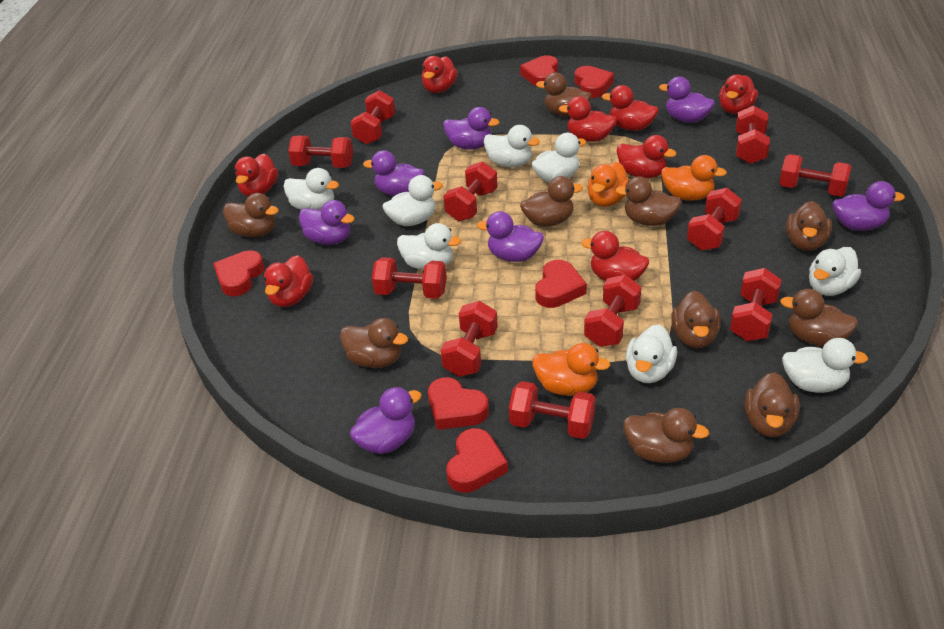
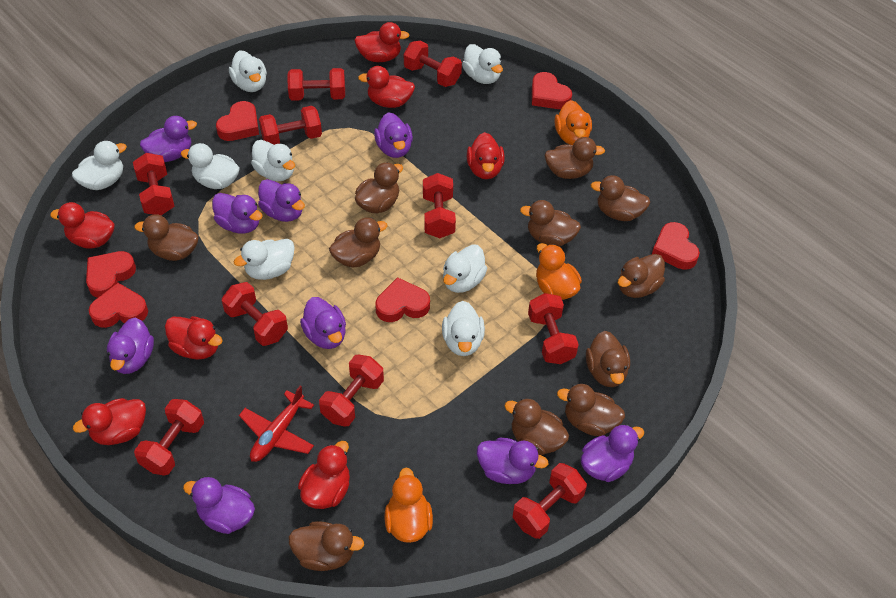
brown duck: 10 -> 11
purple duck: 7 -> 9
red duck: 8 -> 7
red dumbbell: 11 -> 10
red plane: 0 -> 1

